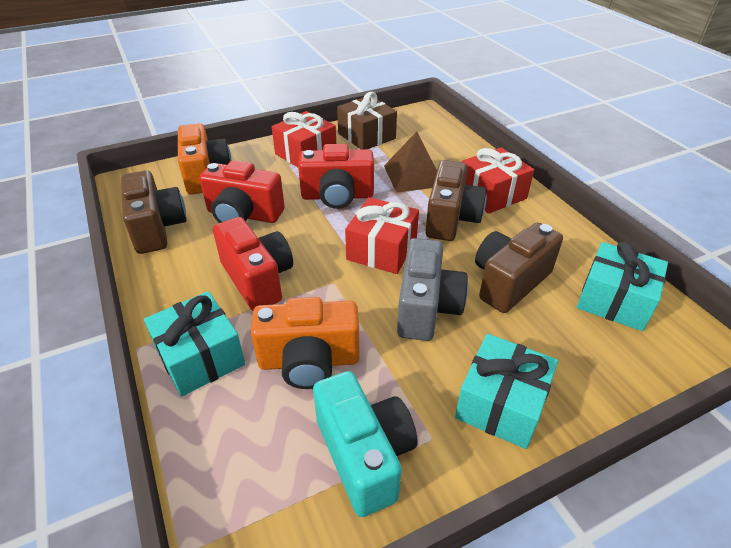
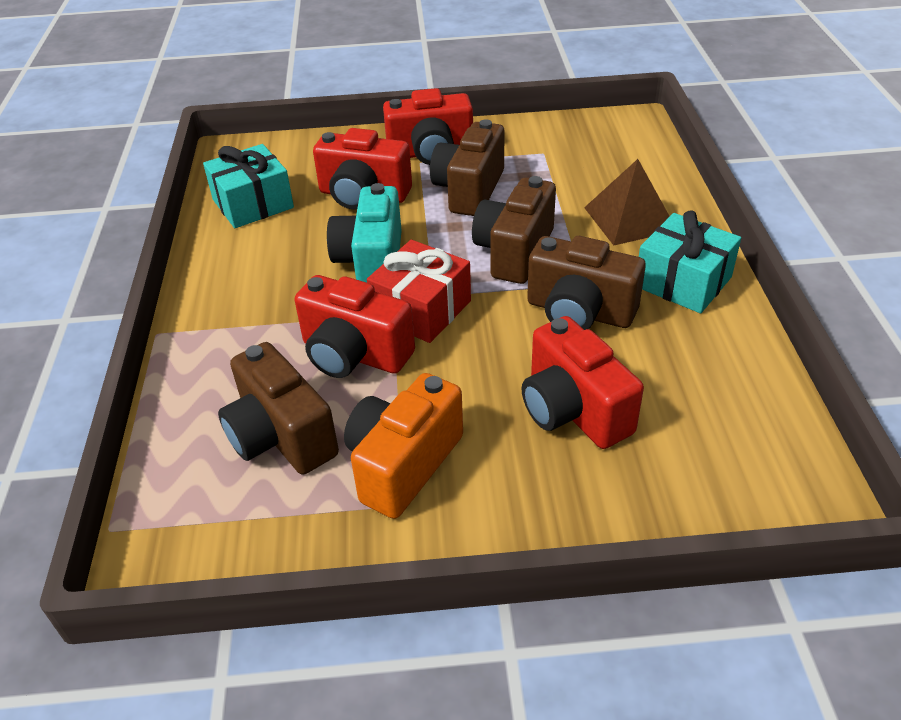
brown camera: 3 -> 4
brown gift: 1 -> 0
grey camera: 1 -> 0
orange camera: 2 -> 1
red camera: 3 -> 4
red gift: 3 -> 1
turquoise gift: 3 -> 2

